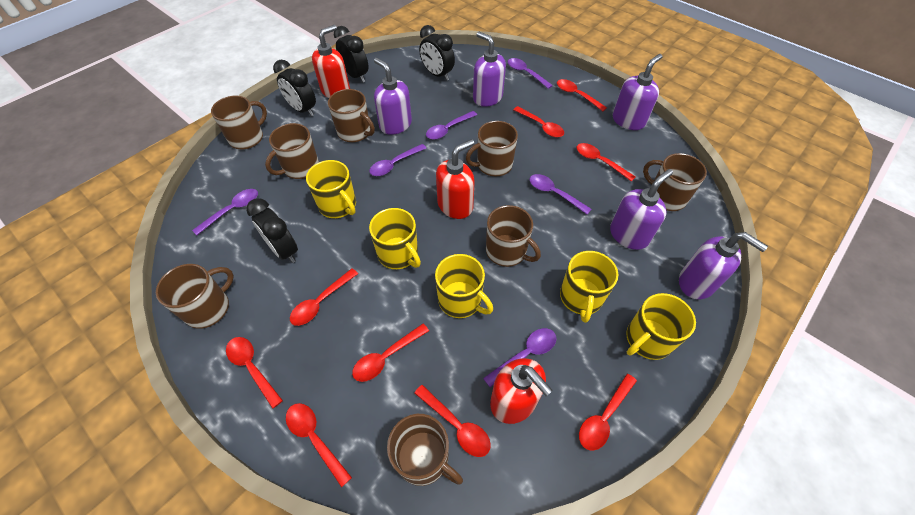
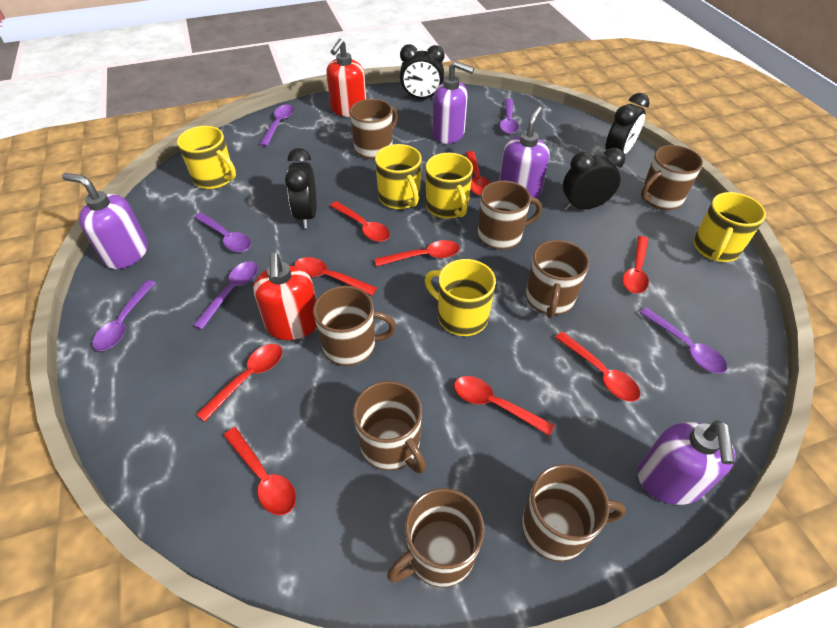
purple soap dispenser: 5 -> 4
red soap dispenser: 3 -> 2

